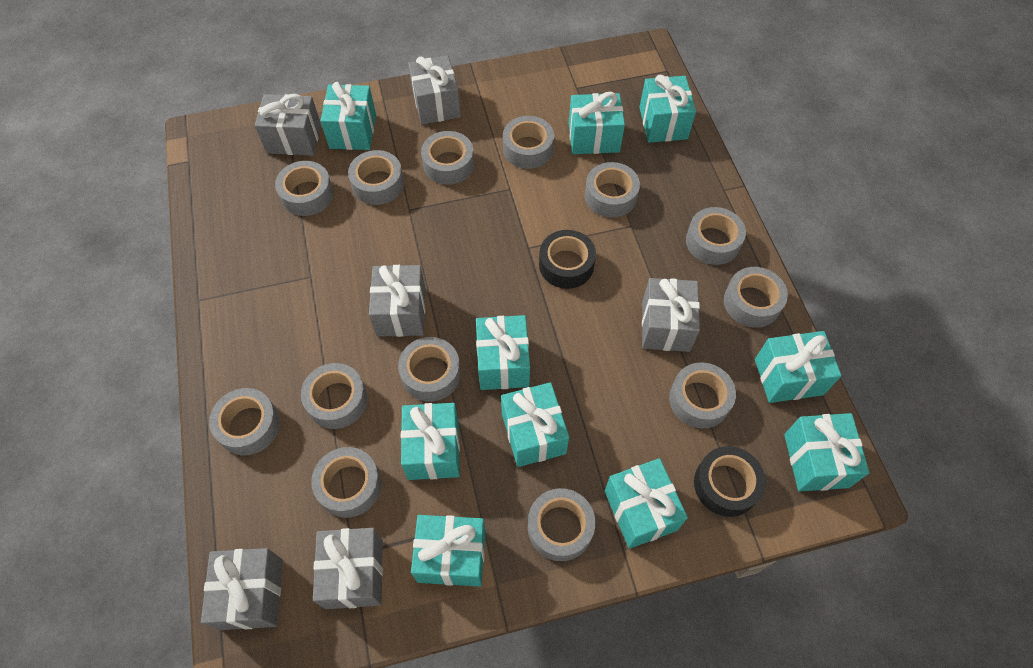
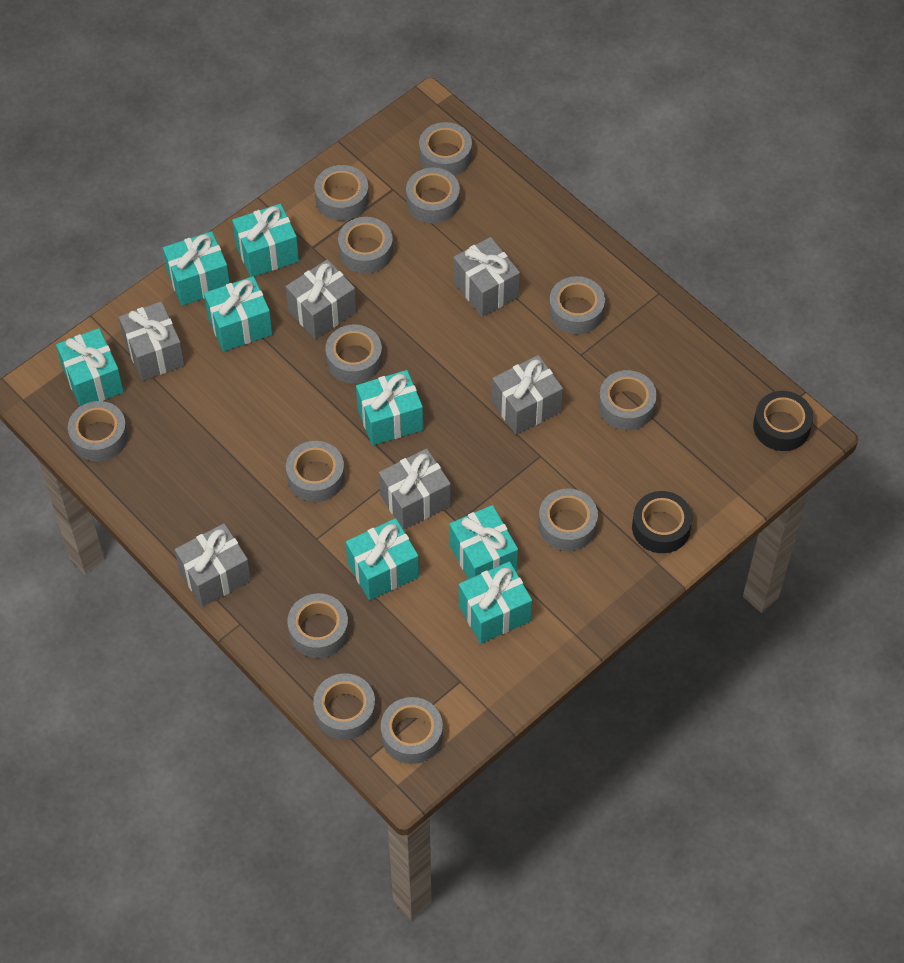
turquoise gift: 10 -> 8

